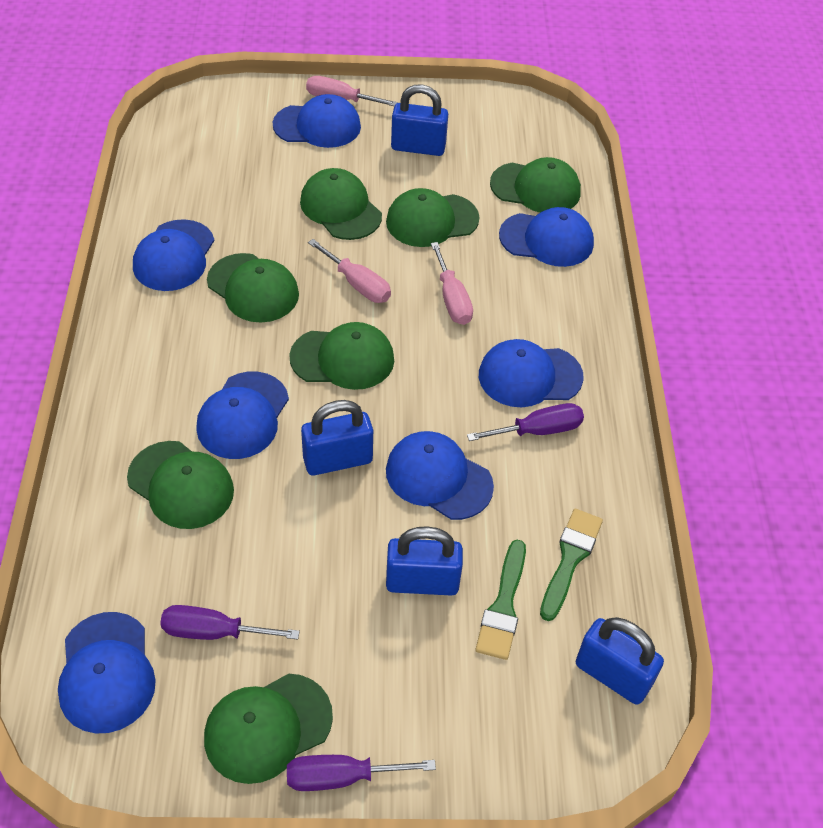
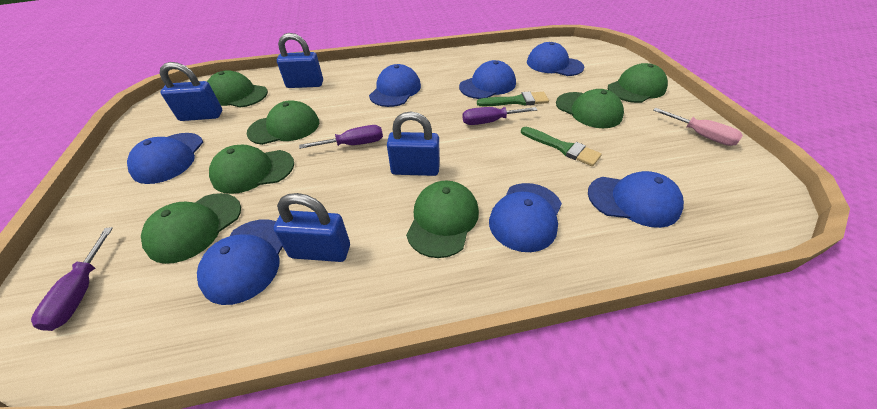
pink screwdriver: 3 -> 1

